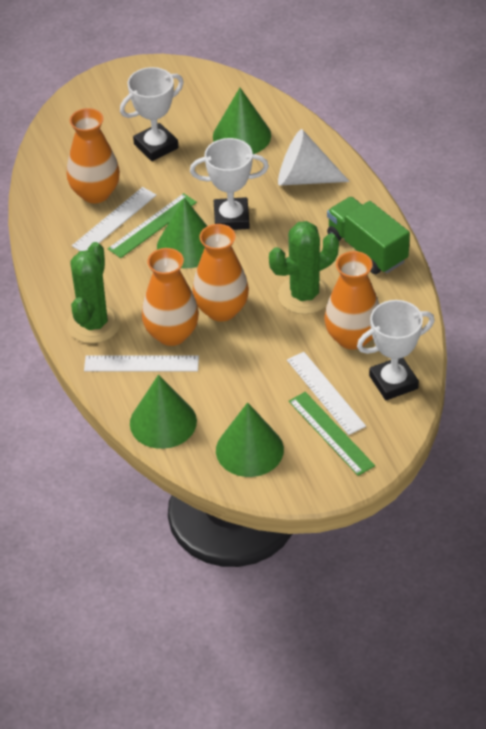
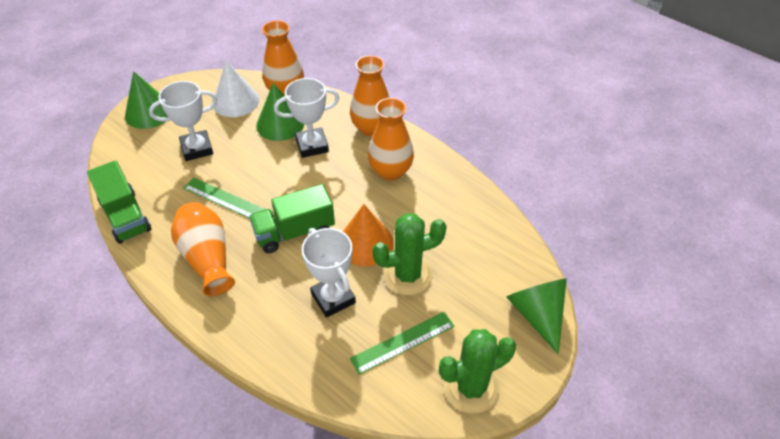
green cone: 4 -> 3
green truck: 1 -> 2
orange cone: 0 -> 1
white ruler: 3 -> 0

